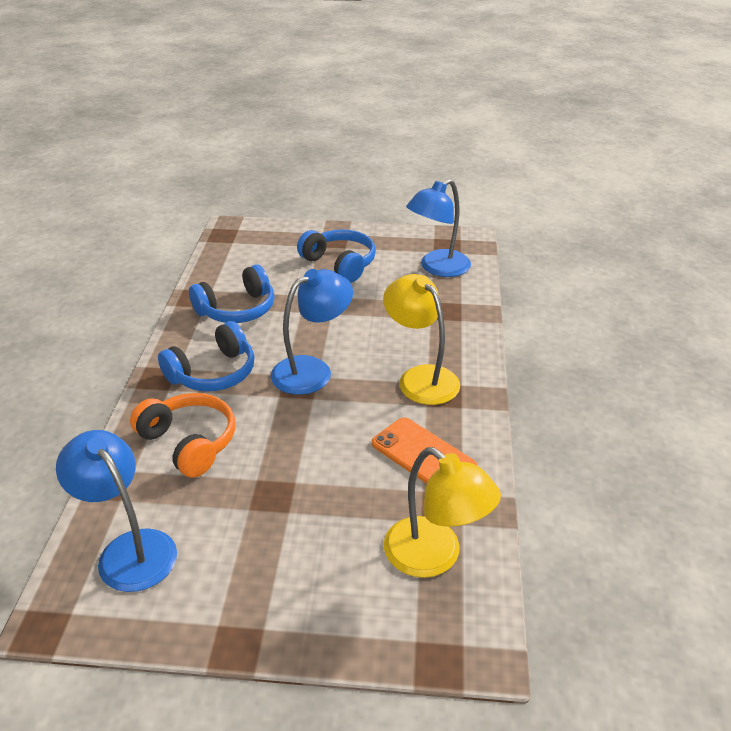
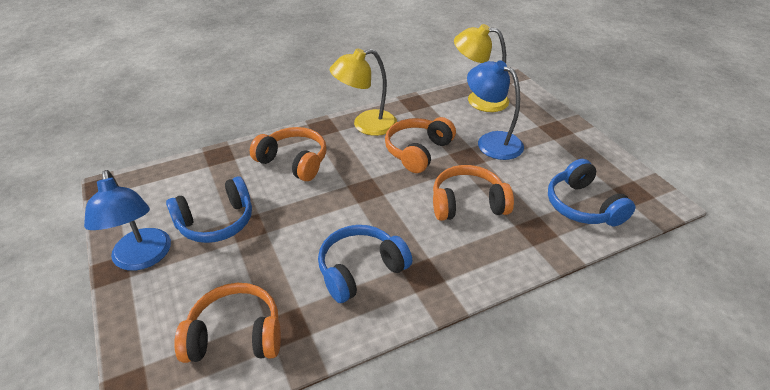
blue lamp: 3 -> 2
orange headphones: 1 -> 4
orange phone: 1 -> 0

